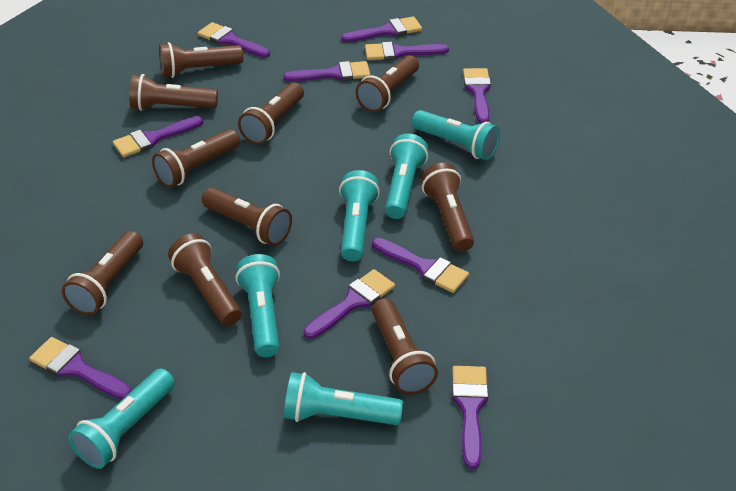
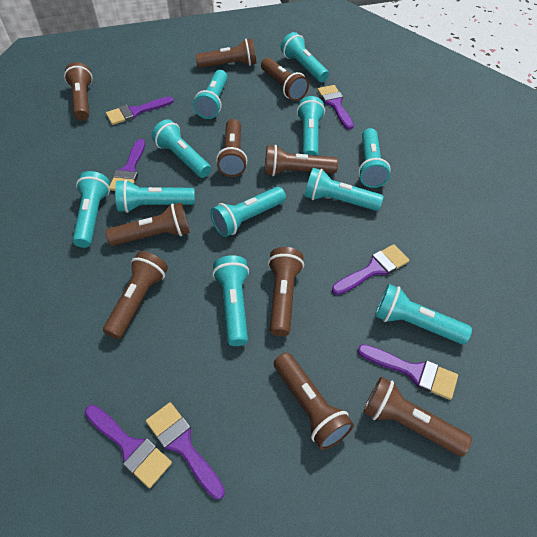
purple brush: 10 -> 7
turquoise flashlight: 6 -> 11

